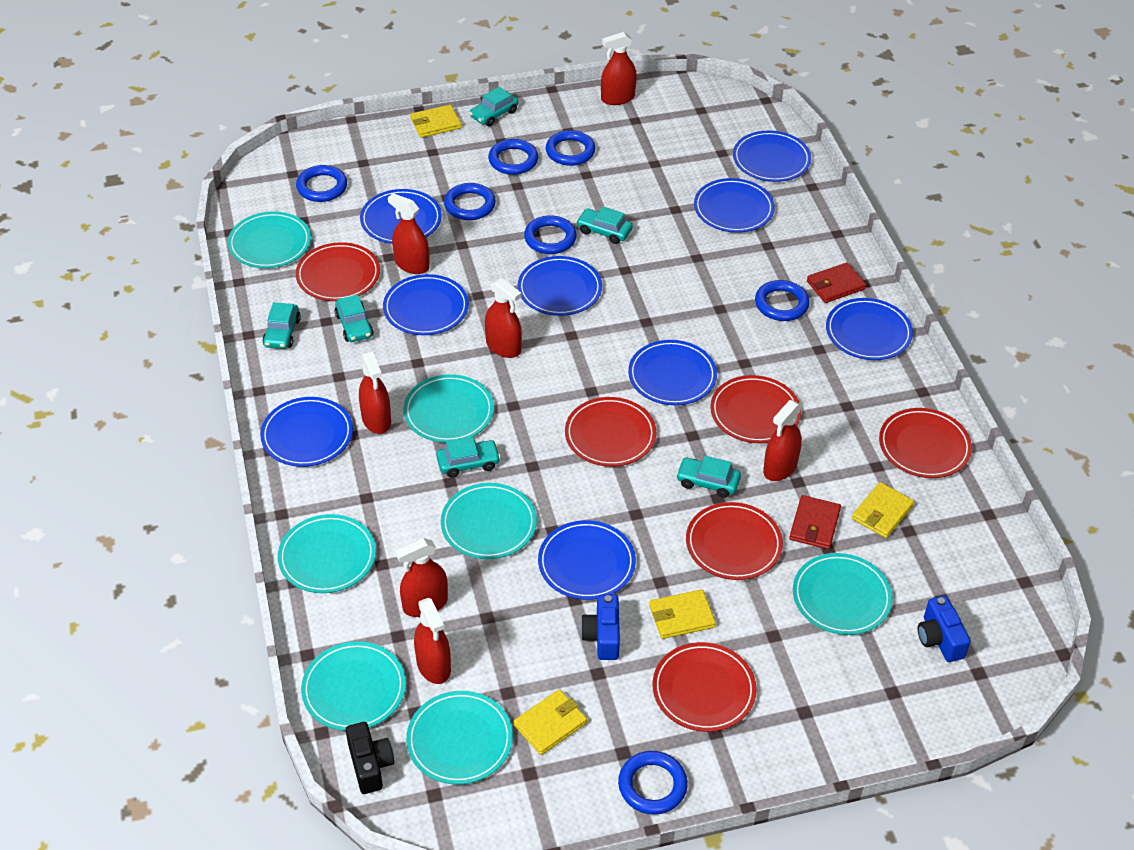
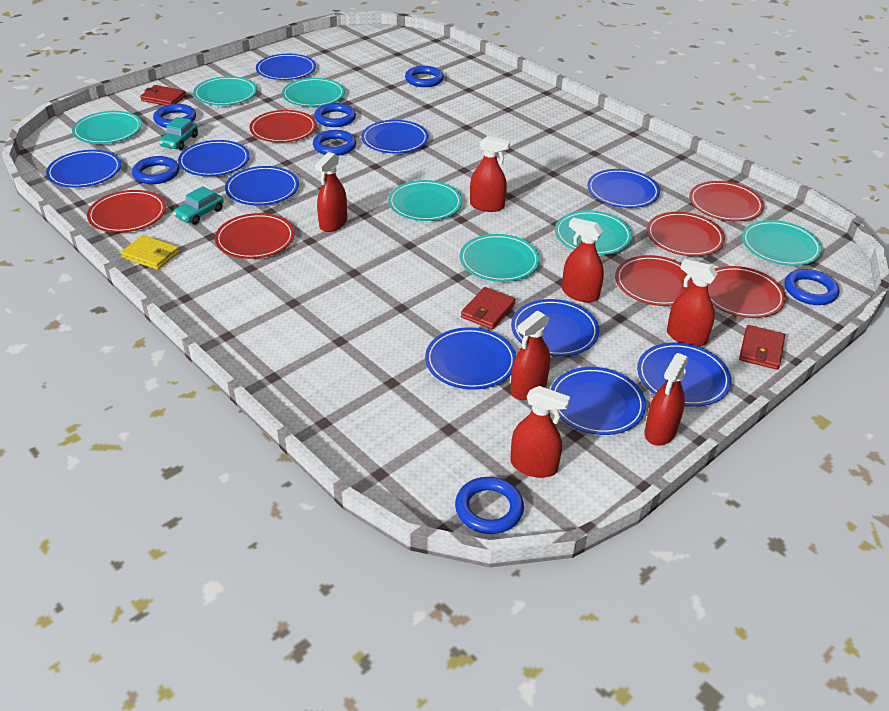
black camera: 1 -> 0
blue camera: 2 -> 0
blue plate: 9 -> 10
red plate: 6 -> 7
red wallet: 2 -> 3
turquoise car: 6 -> 2
yellow wallet: 4 -> 1

